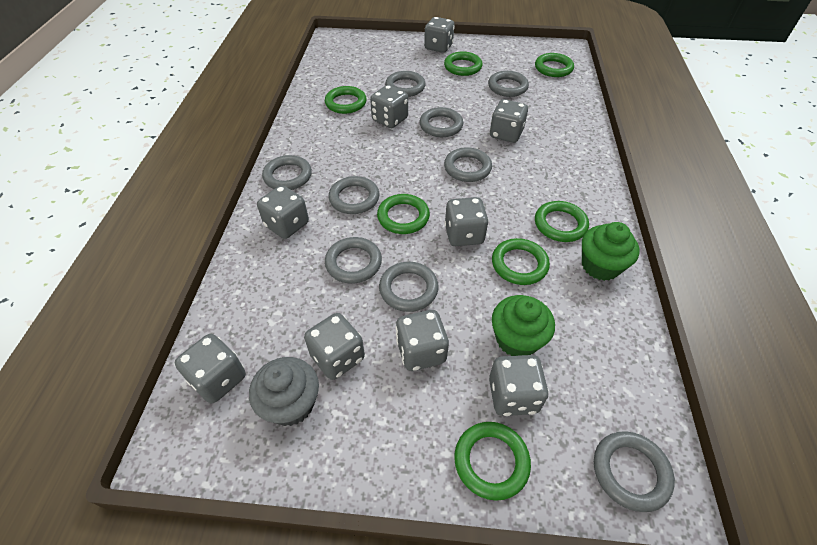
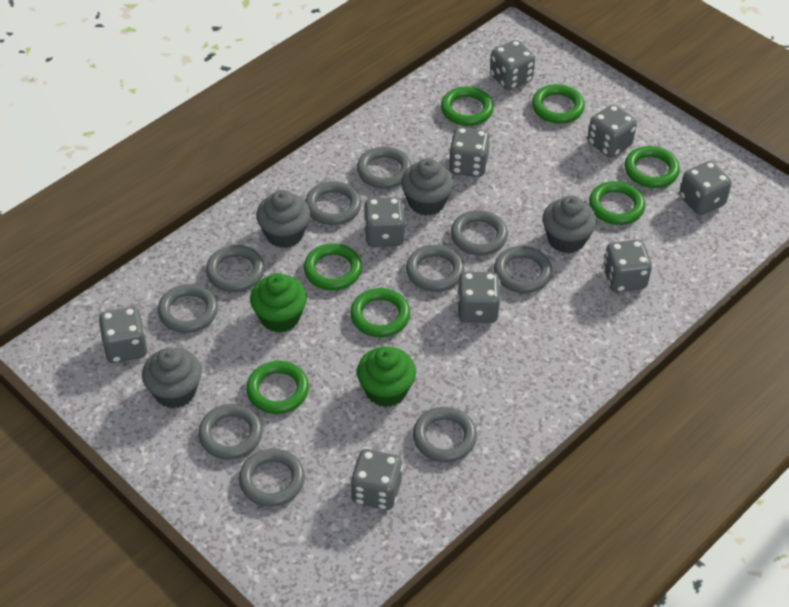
grey cupcake: 1 -> 4
grey ring: 9 -> 10

